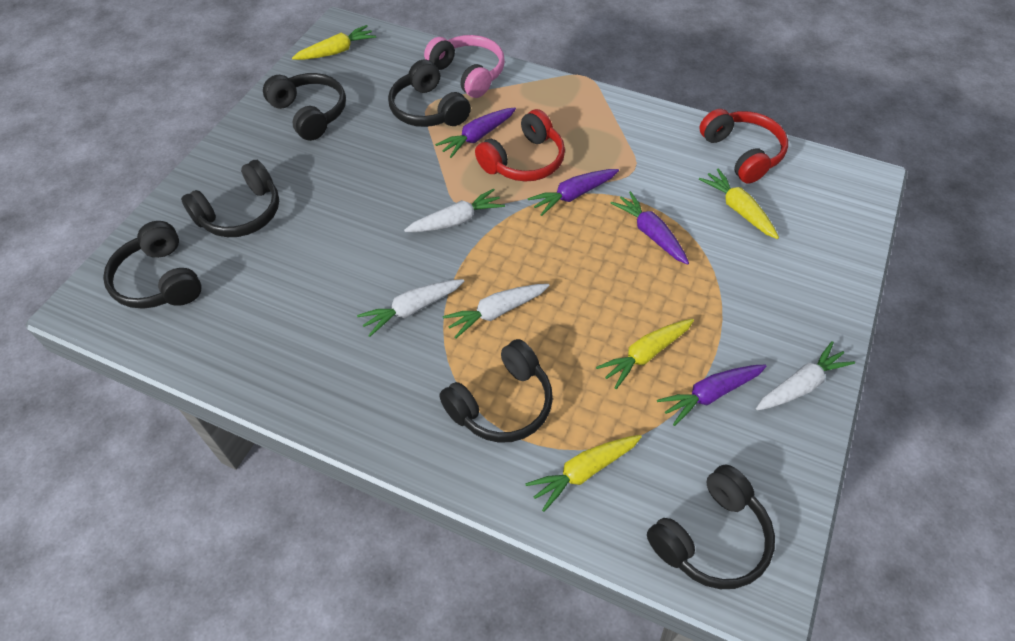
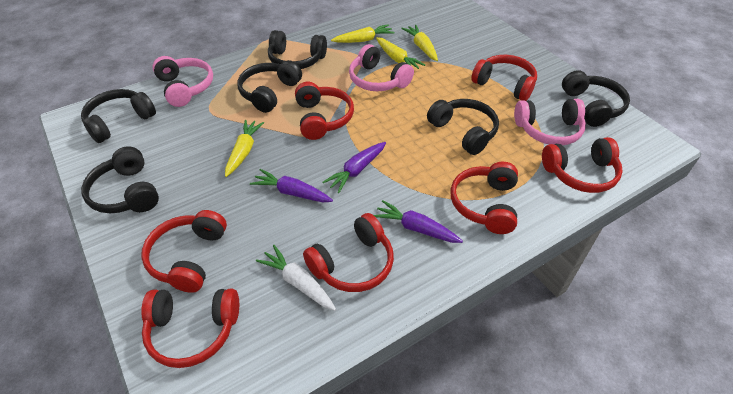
pink headphones: 1 -> 3
purple carrot: 4 -> 3
red headphones: 2 -> 7
white carrot: 4 -> 1

